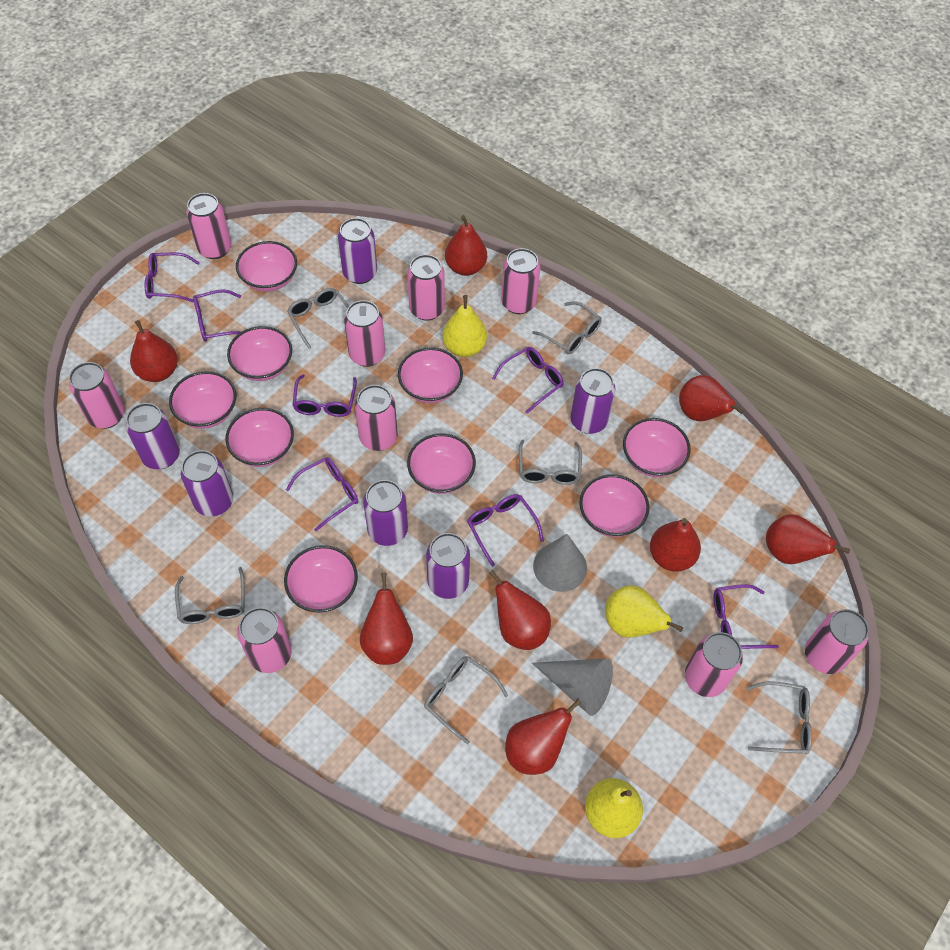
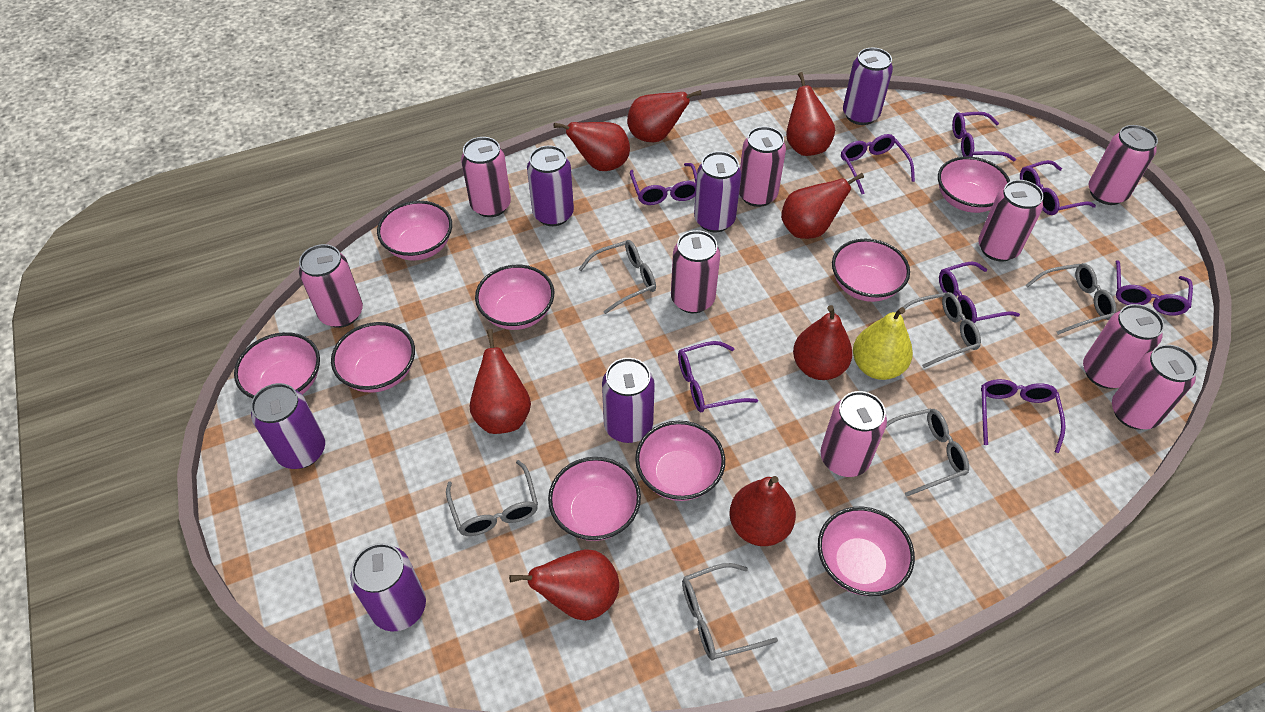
grey cone: 2 -> 0
purple glasses: 7 -> 8
yellow pear: 3 -> 1

